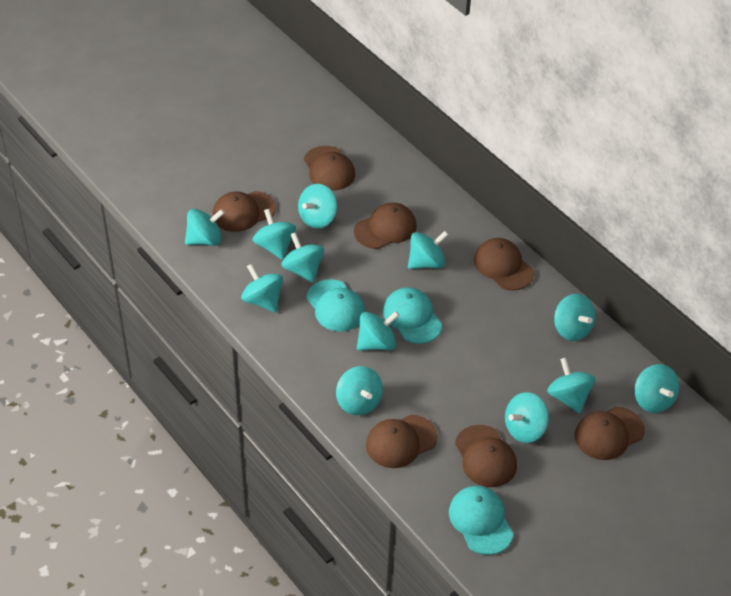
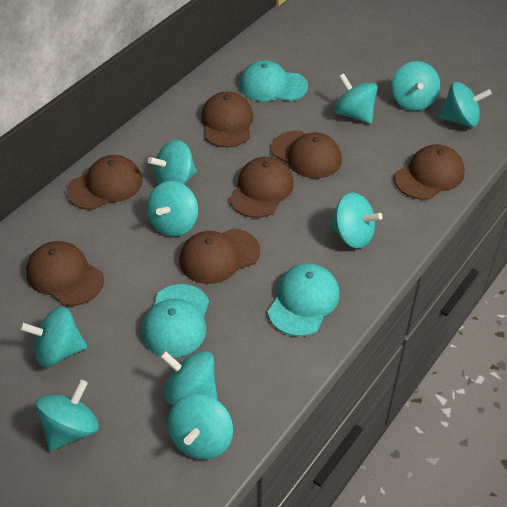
turquoise spinning top: 12 -> 10

